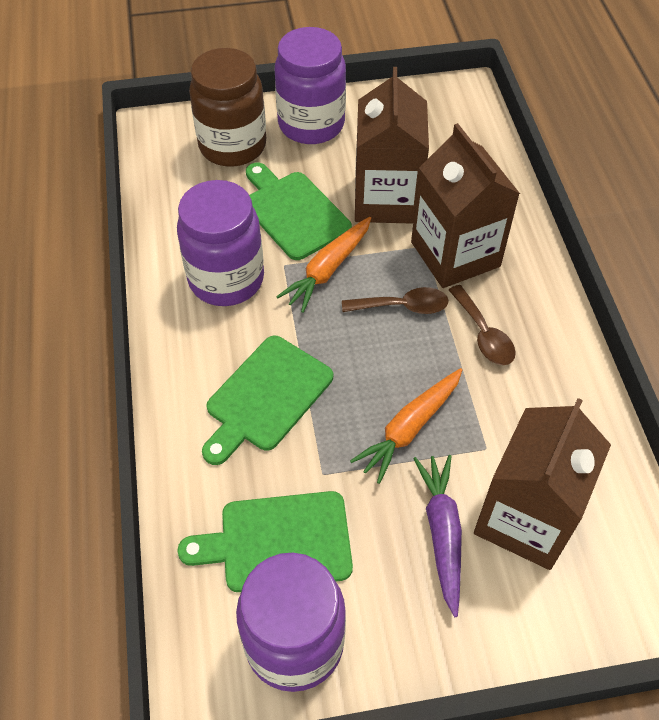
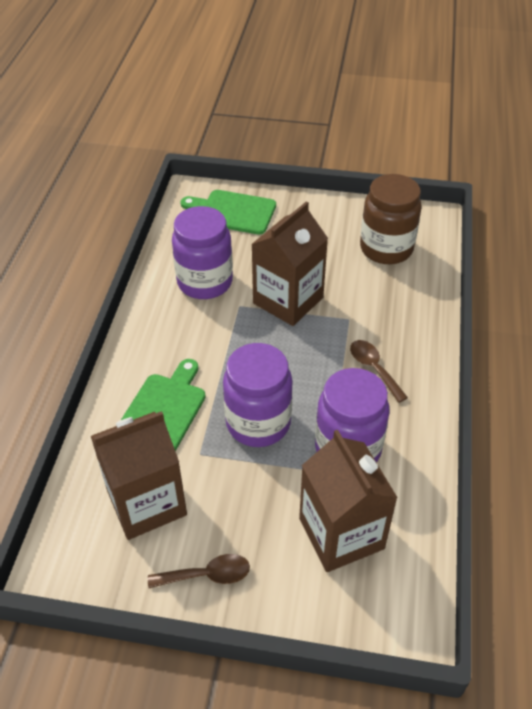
green cutting board: 3 -> 2
orange carrot: 2 -> 0
purple carrot: 1 -> 0

